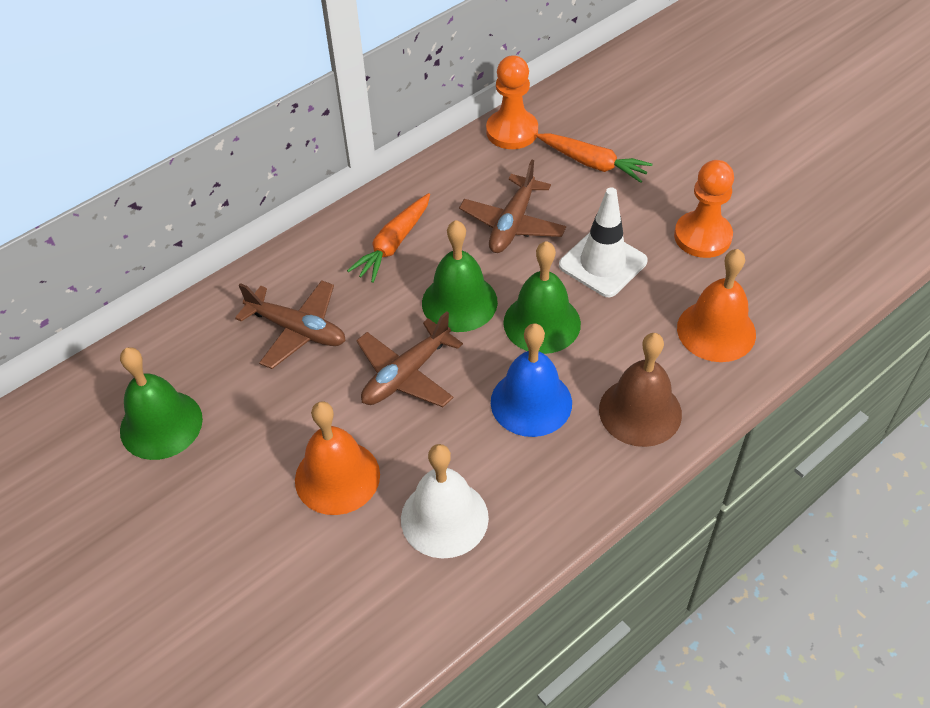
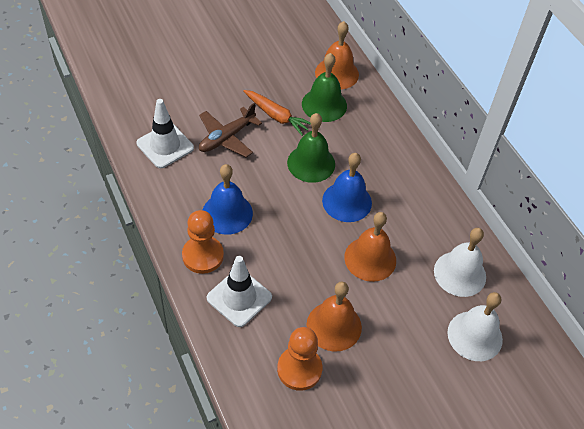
blue bell: 1 -> 2
brown bell: 1 -> 0
brown plane: 3 -> 1
green bell: 3 -> 2
orange bell: 2 -> 3
orange carrot: 2 -> 1
white bell: 1 -> 2
white traffic cone: 1 -> 2

